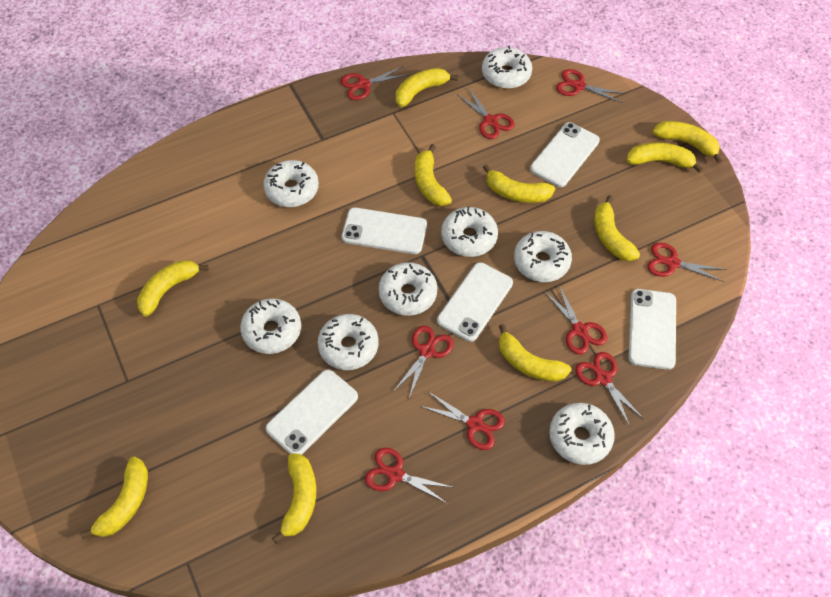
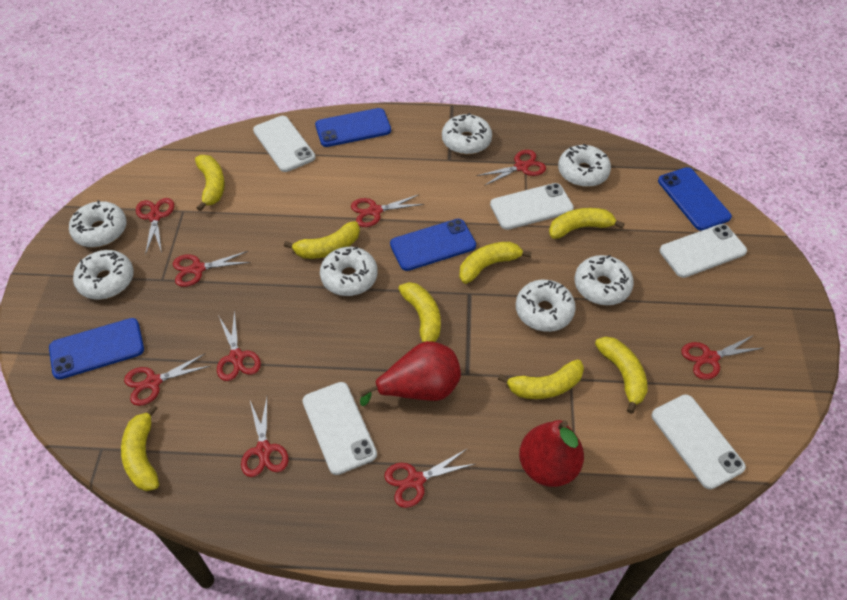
blue phone: 0 -> 4
red pear: 0 -> 2
white donut: 8 -> 7
yellow banana: 10 -> 8

